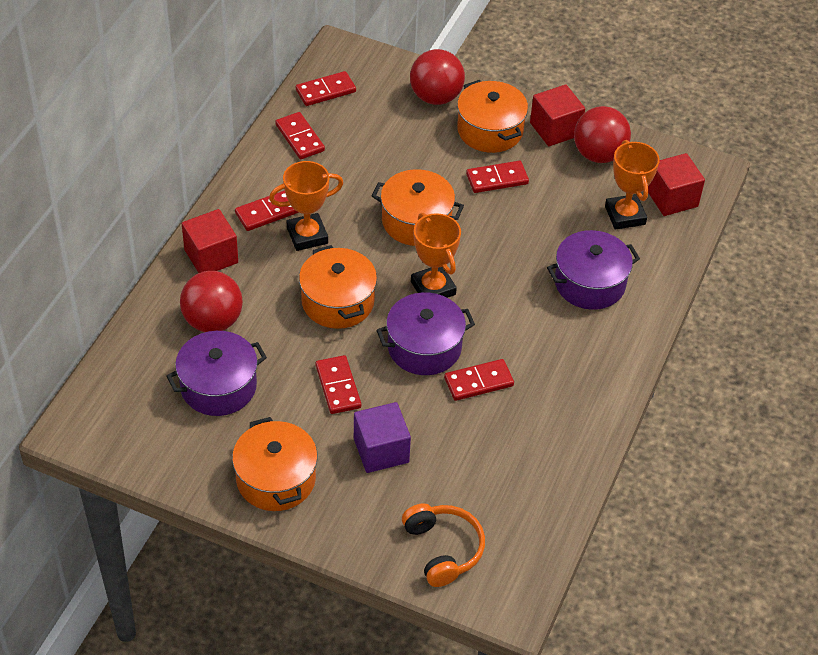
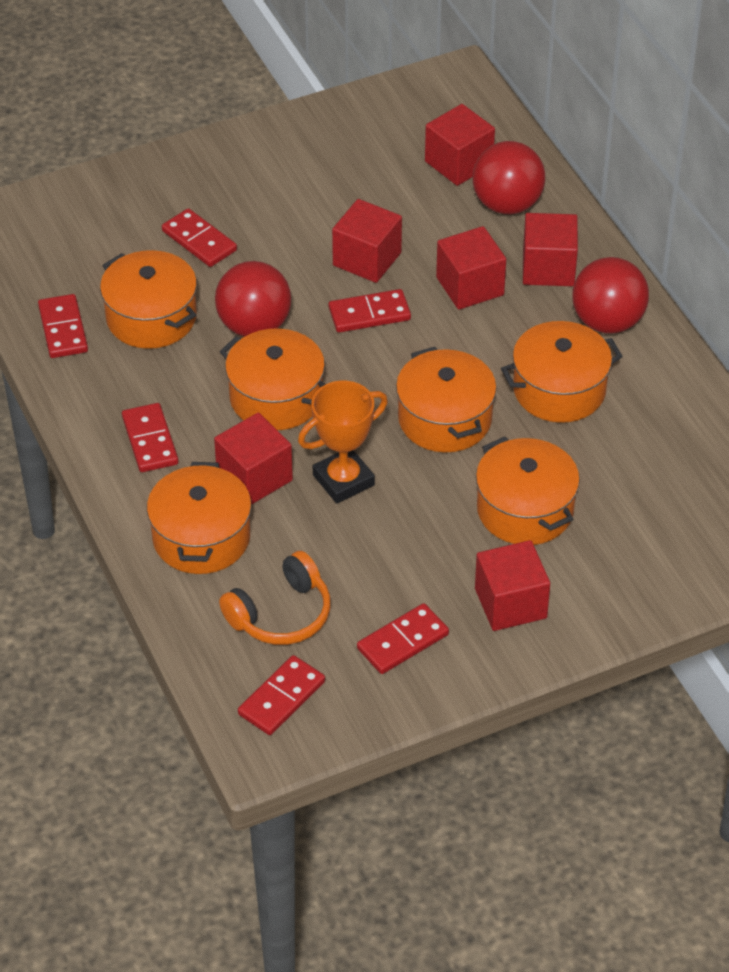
orange pot: 4 -> 6
orange trophy: 3 -> 1
purple cube: 1 -> 0
purple pot: 3 -> 0
red cube: 3 -> 6

